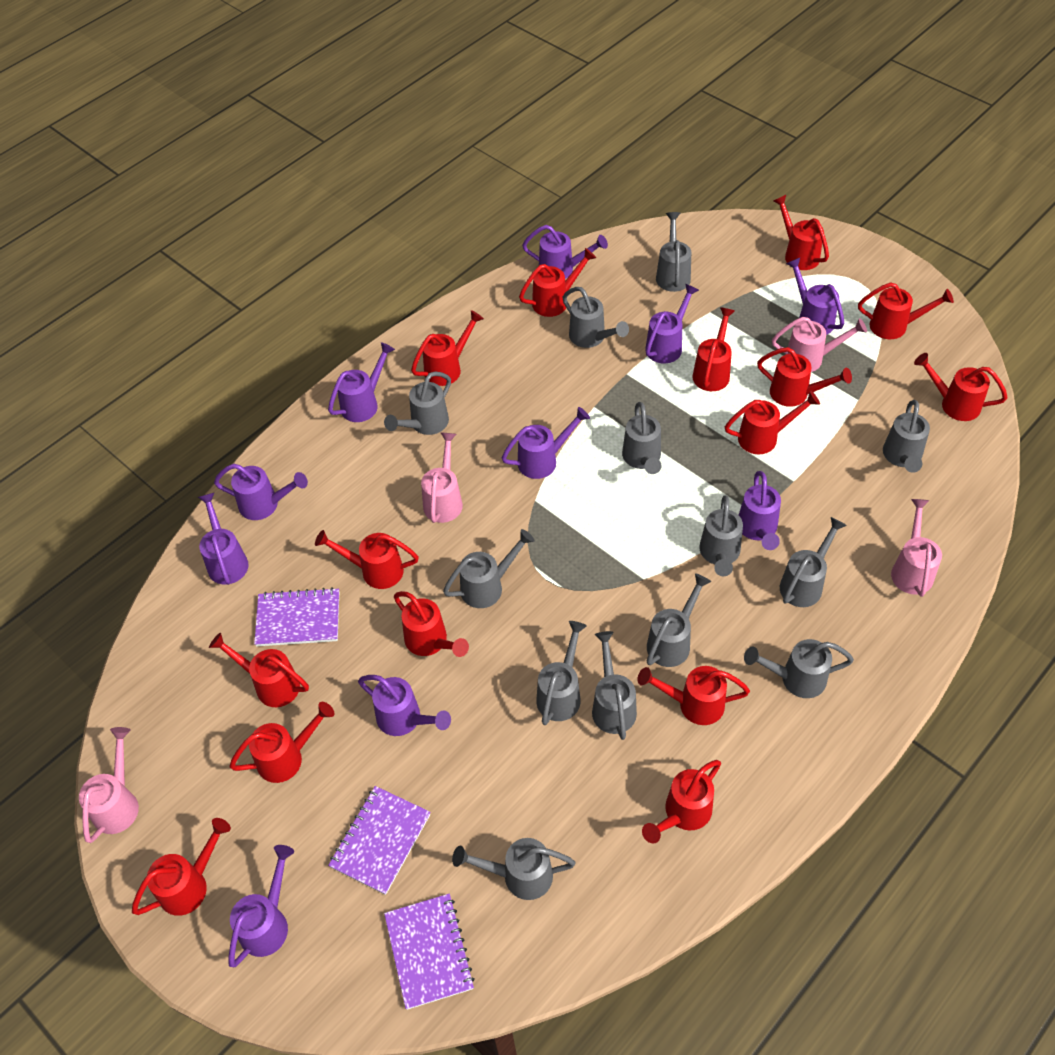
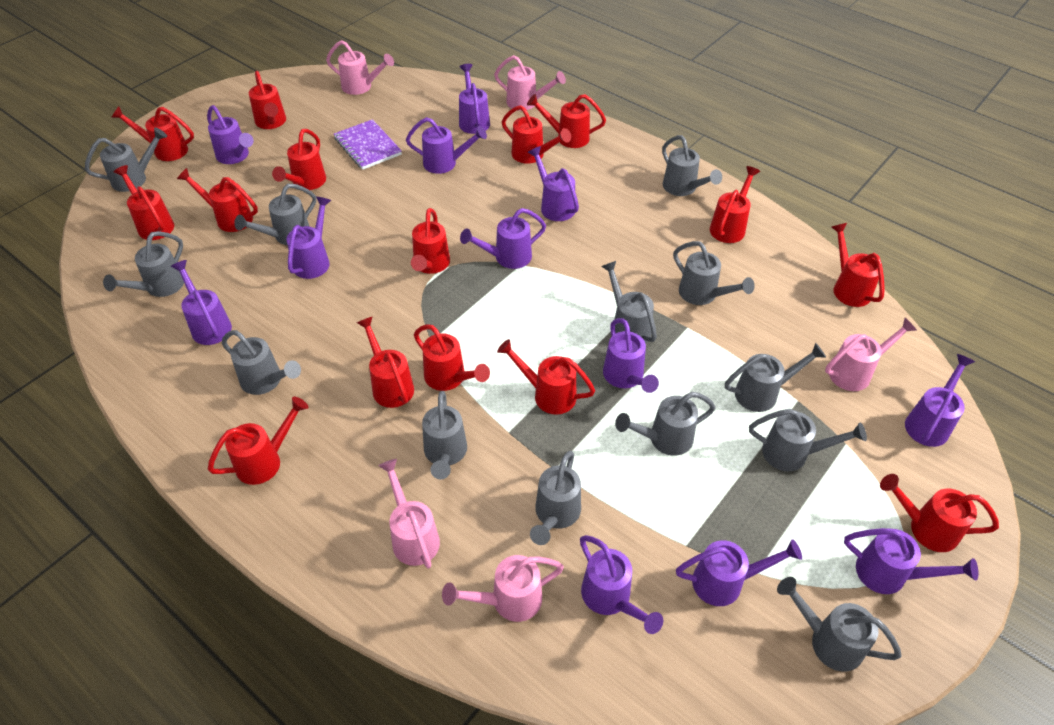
pink watering can: 4 -> 5
purple notebook: 3 -> 1
purple watering can: 10 -> 12

